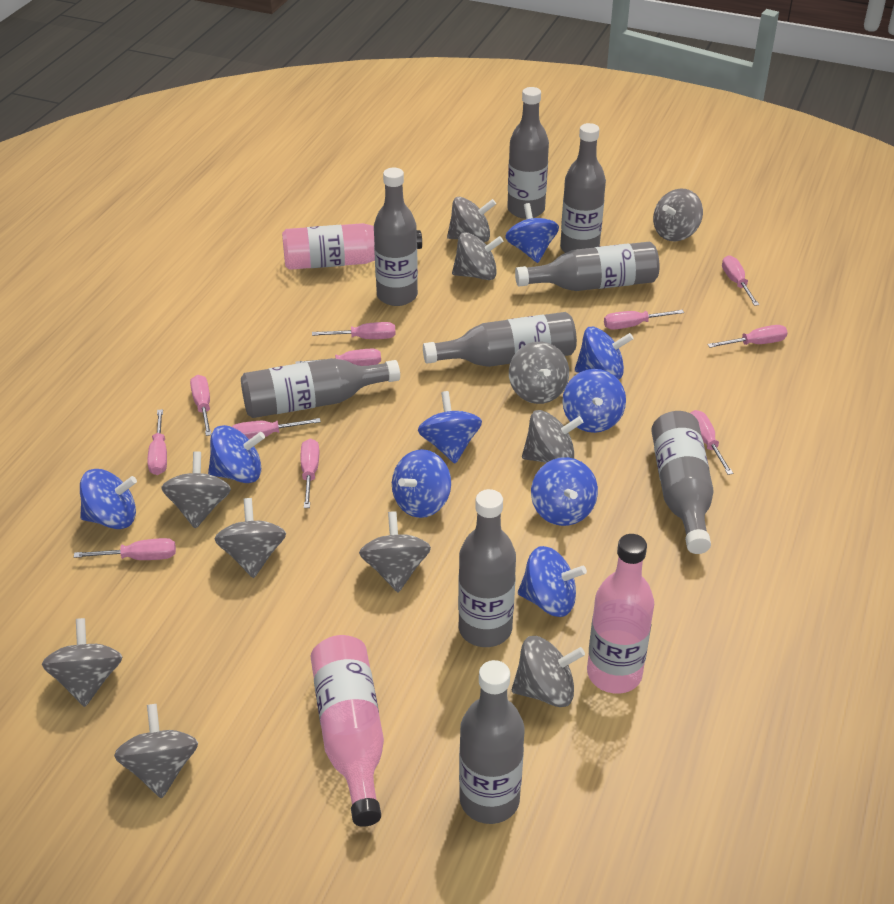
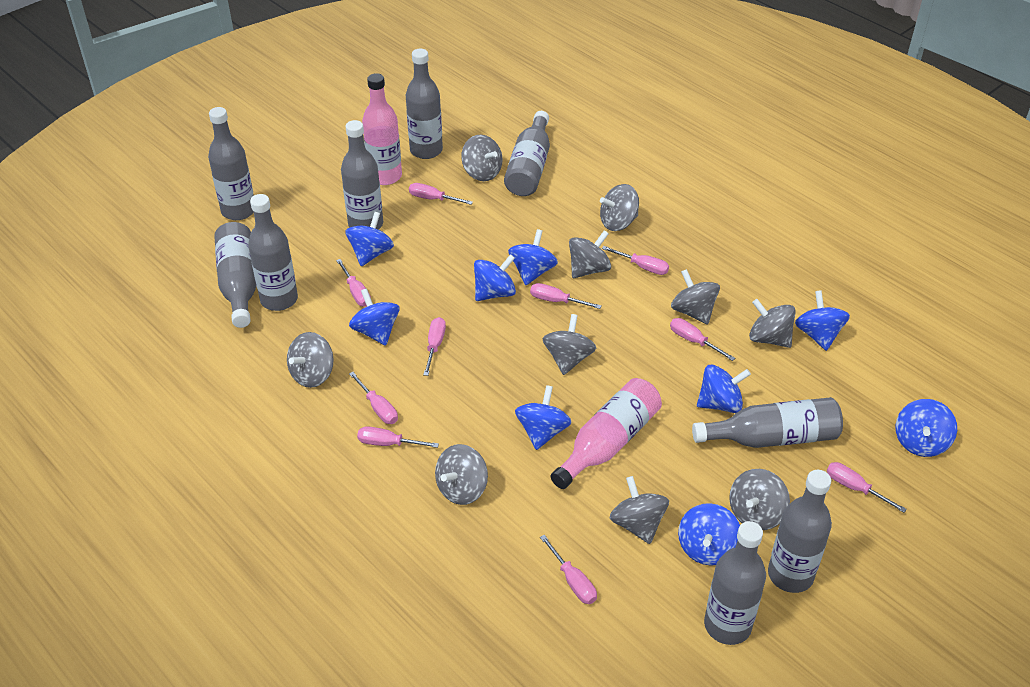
grey spinning top: 11 -> 10
pink bottle: 3 -> 2
pink screwdriver: 11 -> 10

